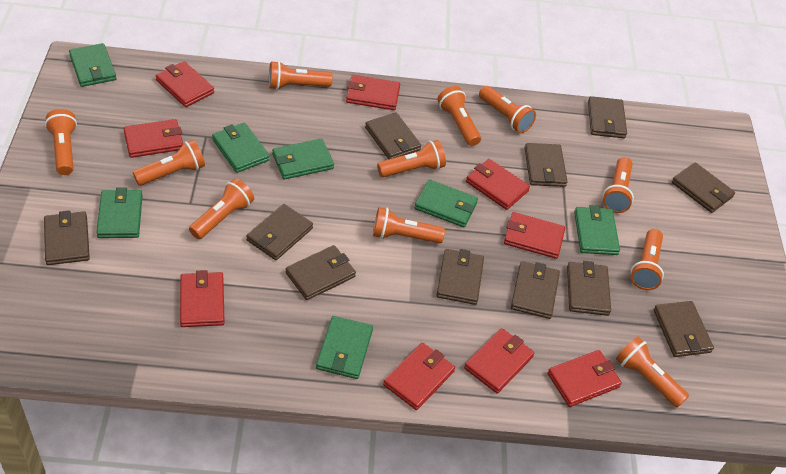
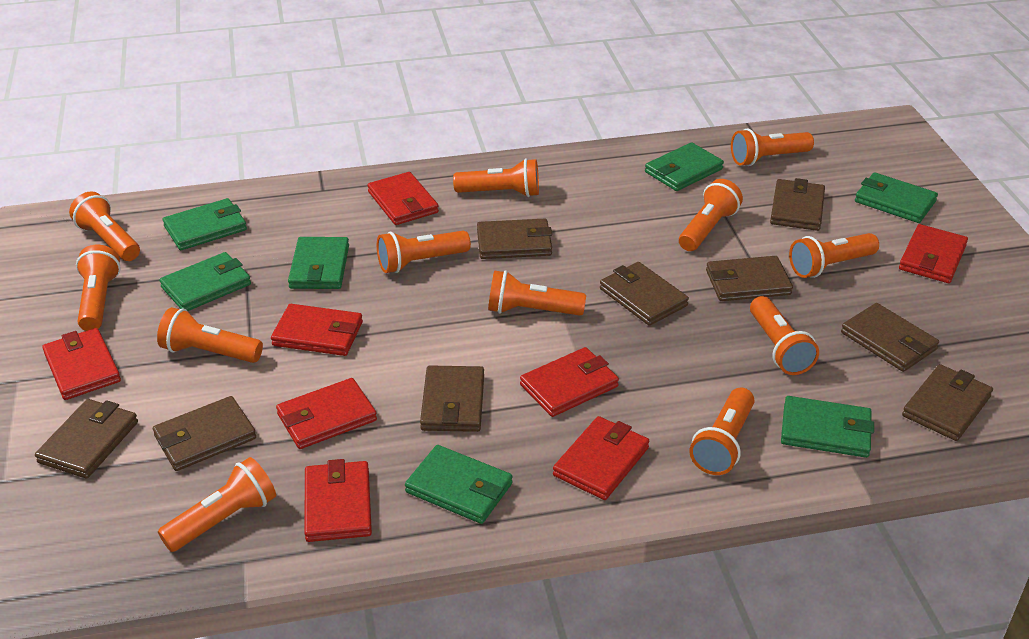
brown wallet: 11 -> 9
orange flashlight: 11 -> 12
red wallet: 9 -> 8

